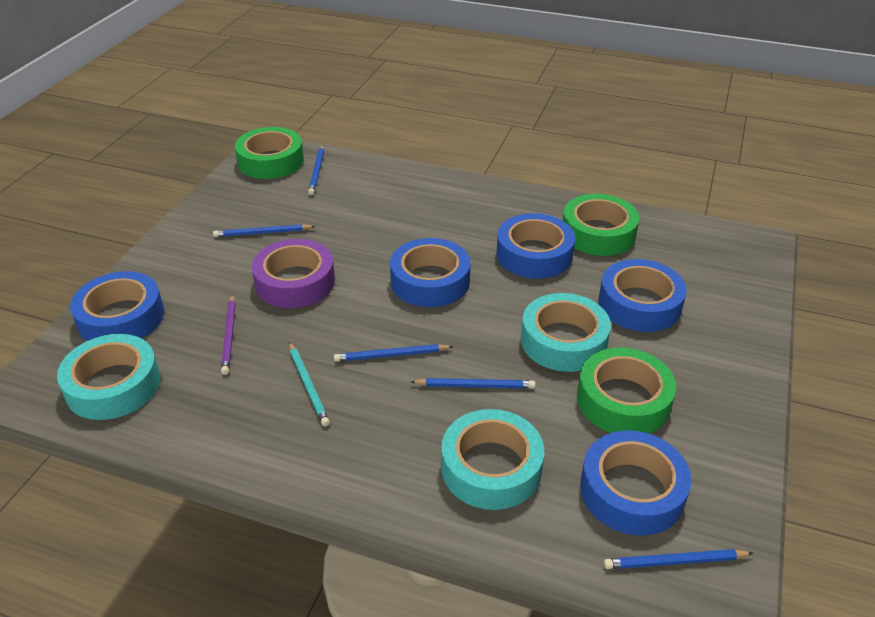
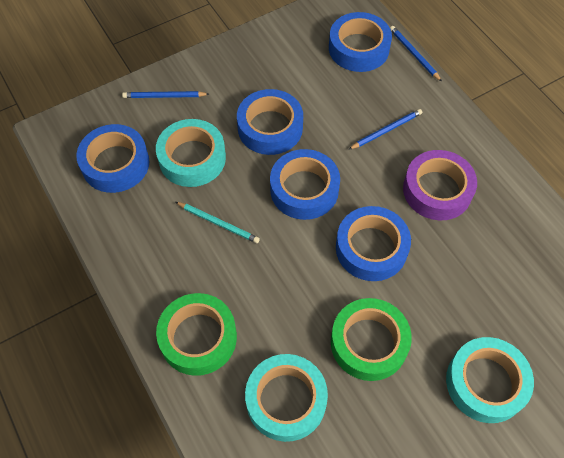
blue pencil: 5 -> 3
green tape: 3 -> 2
purple pencil: 1 -> 0

